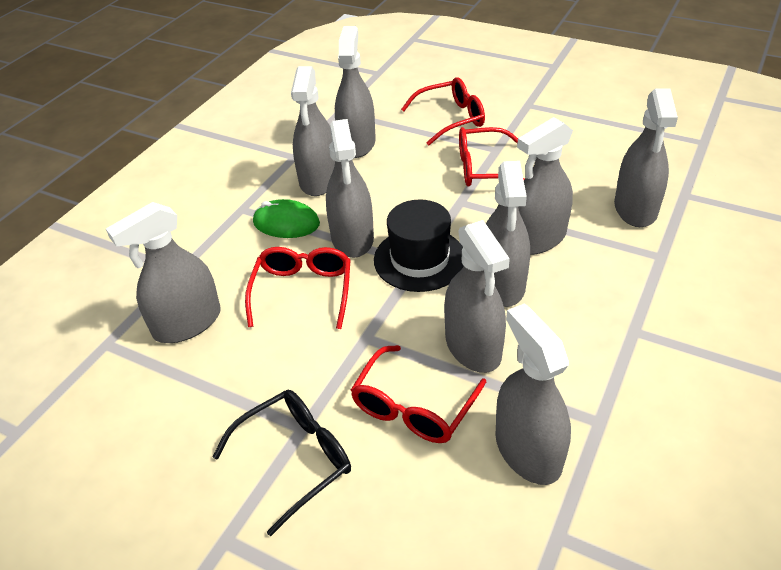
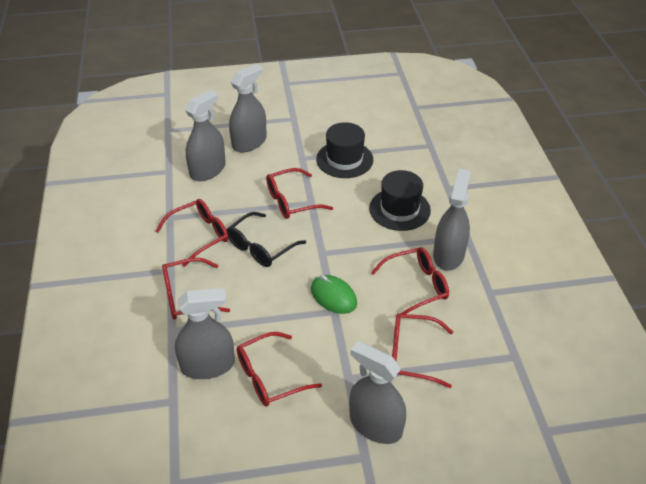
black hat: 1 -> 2
grey spray bottle: 9 -> 5
red glasses: 4 -> 6

